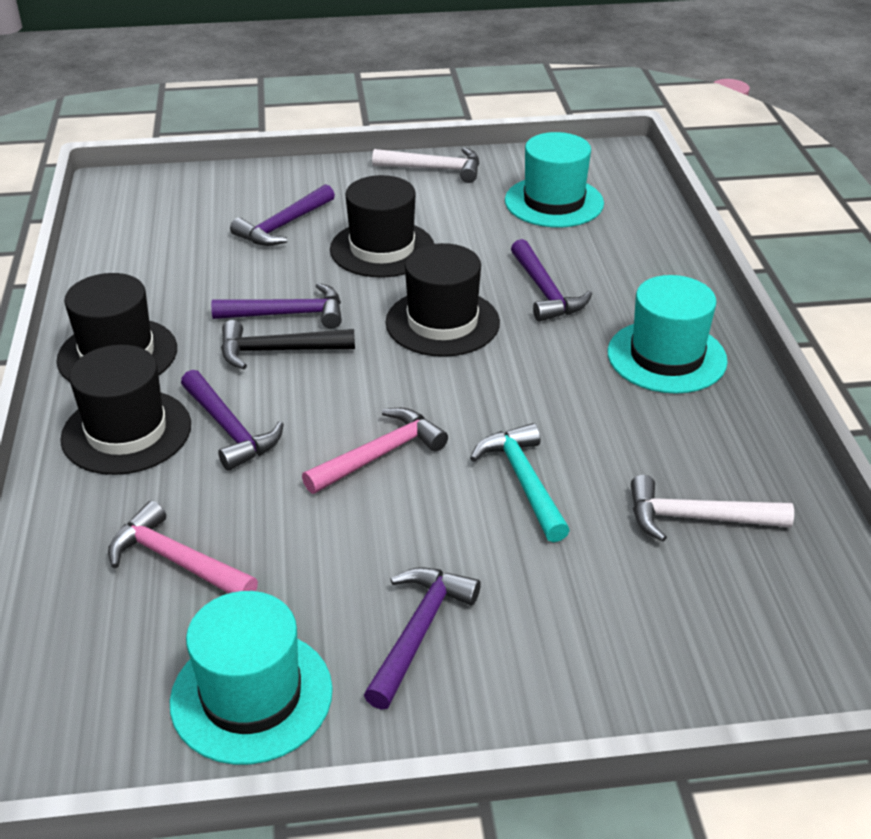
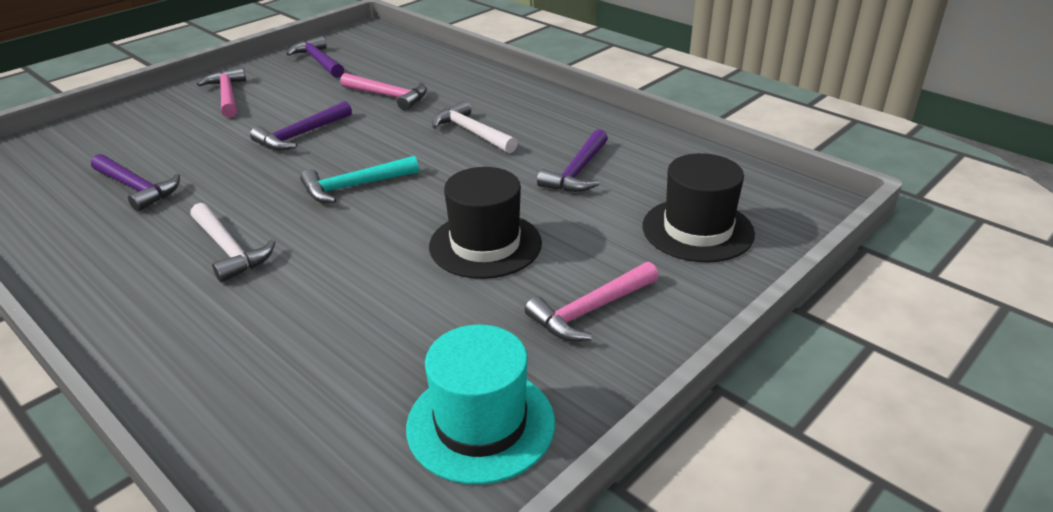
black hammer: 1 -> 0
black hat: 4 -> 2
pink hammer: 2 -> 3
purple hammer: 5 -> 4
turquoise hat: 3 -> 1

